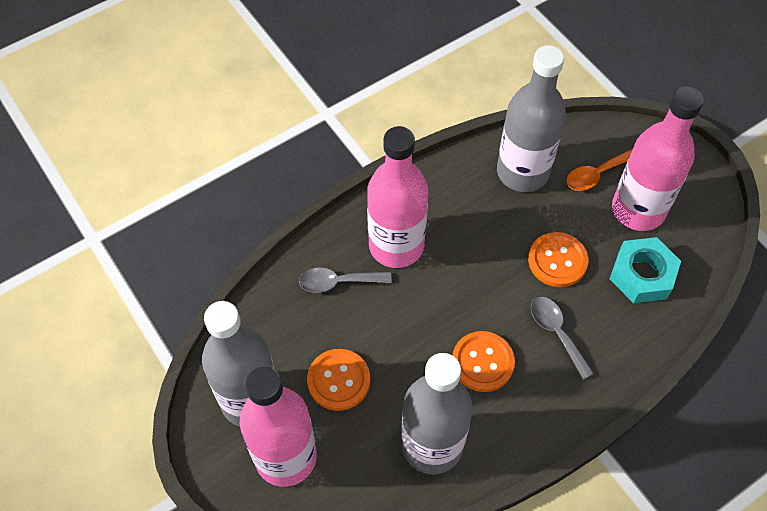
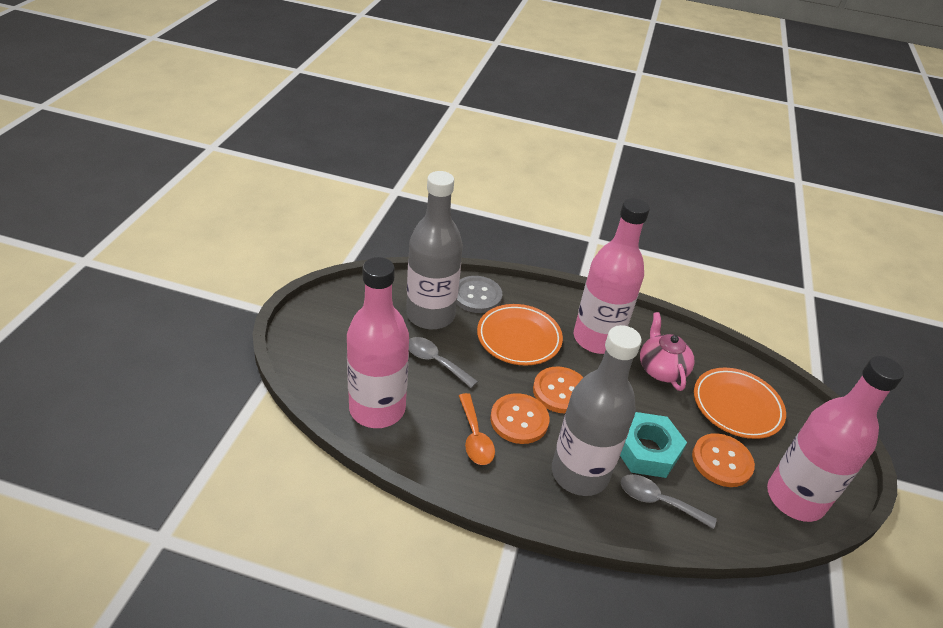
grey bottle: 3 -> 2
grey button: 0 -> 1
orange plate: 0 -> 2
pink teapot: 0 -> 1

